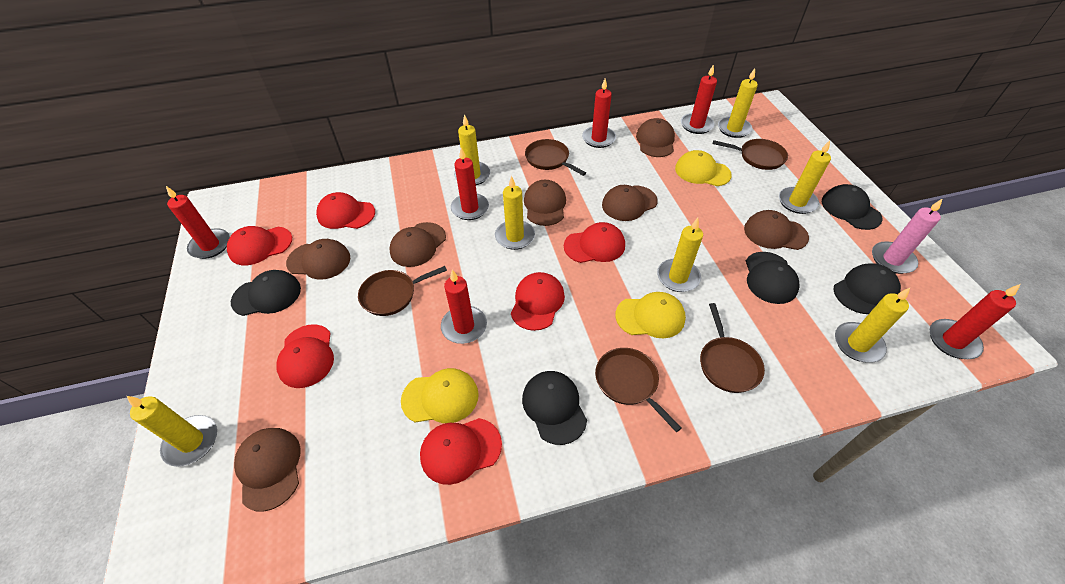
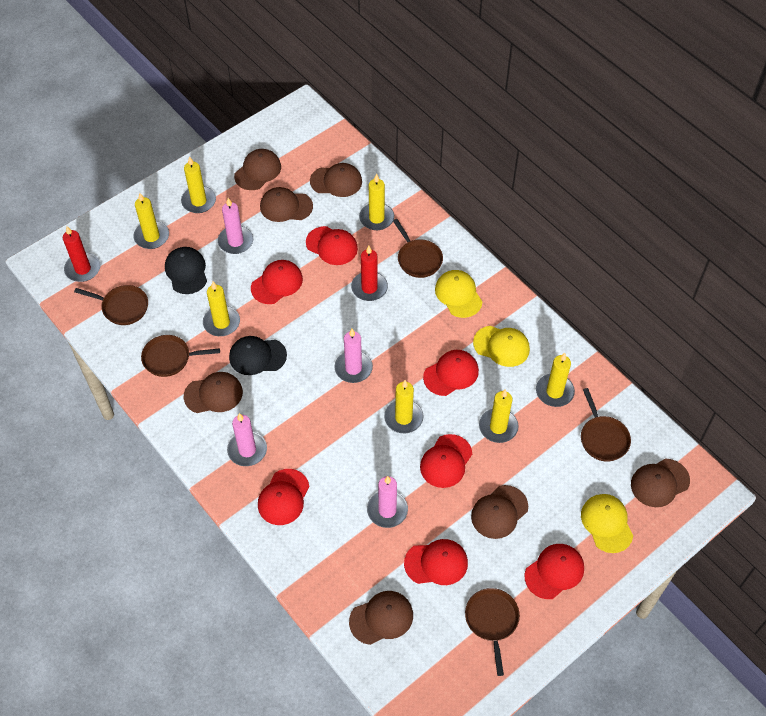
black cap: 5 -> 2
pink candle: 1 -> 4
red candle: 6 -> 2
red cap: 6 -> 7

